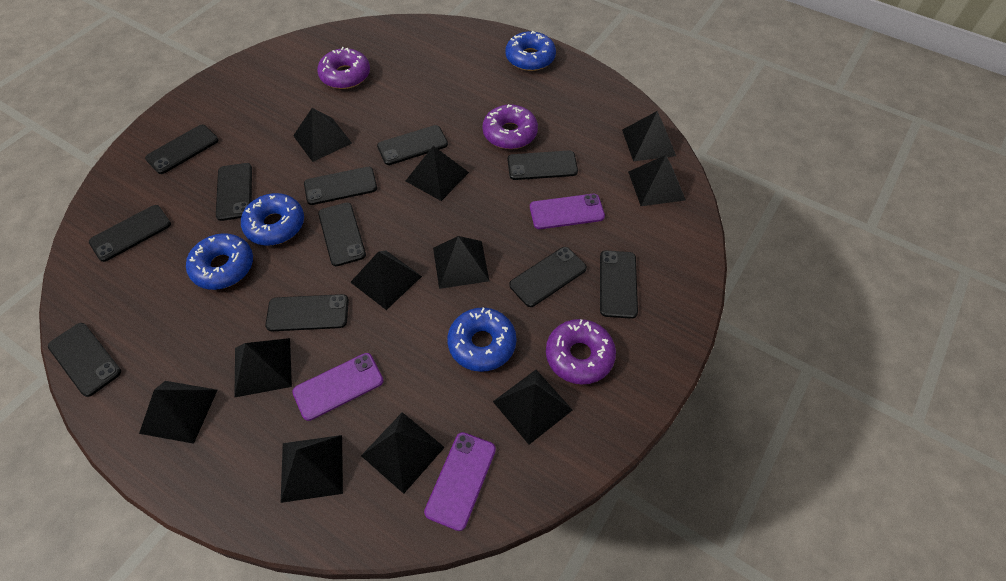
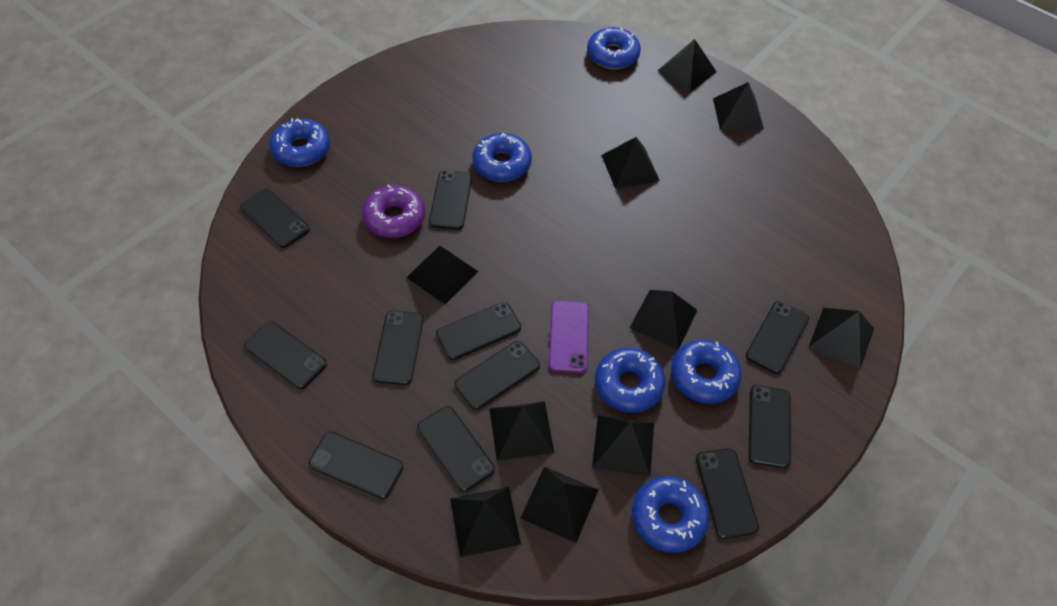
black pyramid: 11 -> 10
blue donut: 4 -> 6
purple donut: 3 -> 1
purple phone: 3 -> 1

